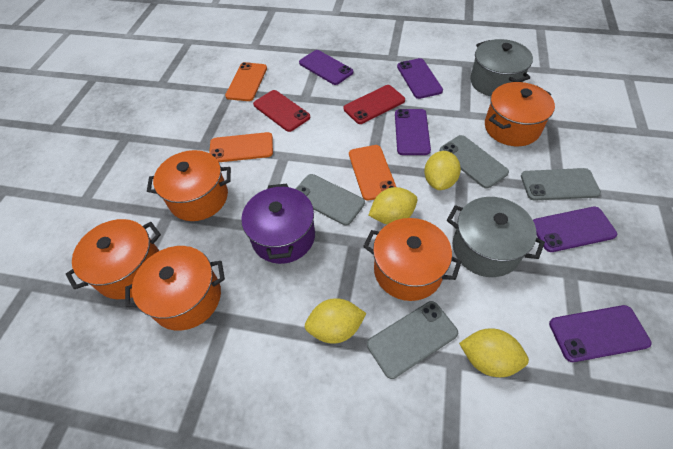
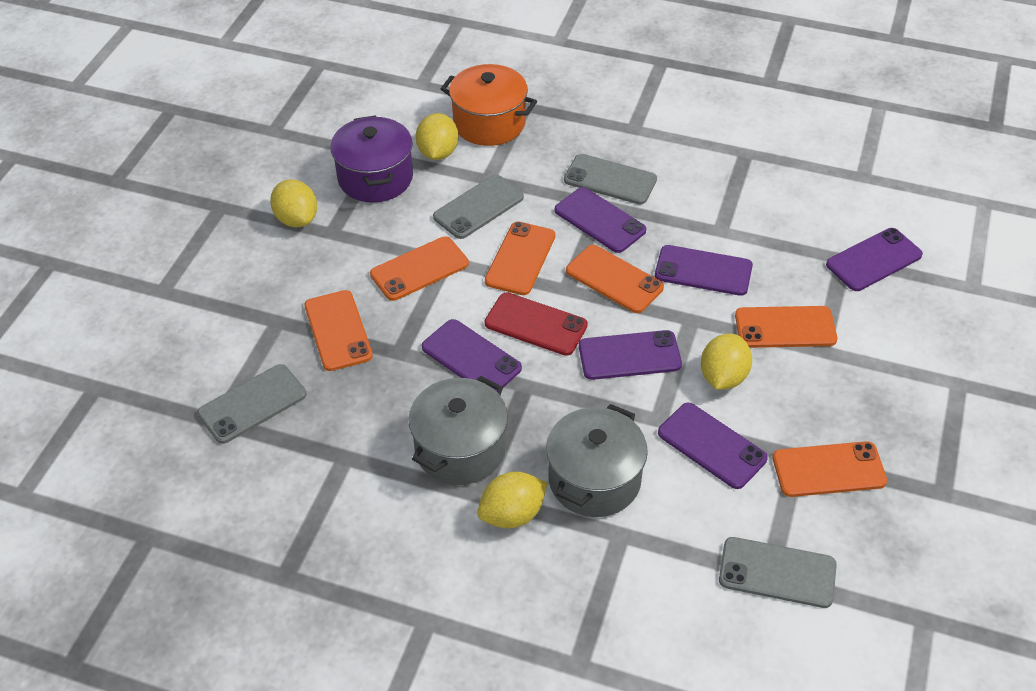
orange phone: 3 -> 6
orange pot: 5 -> 1
purple phone: 5 -> 6
red phone: 2 -> 1

